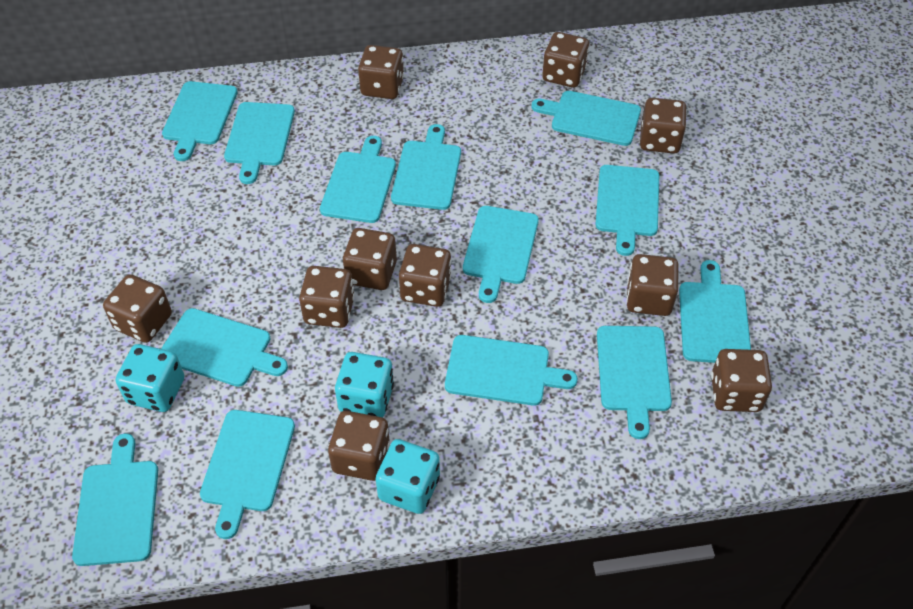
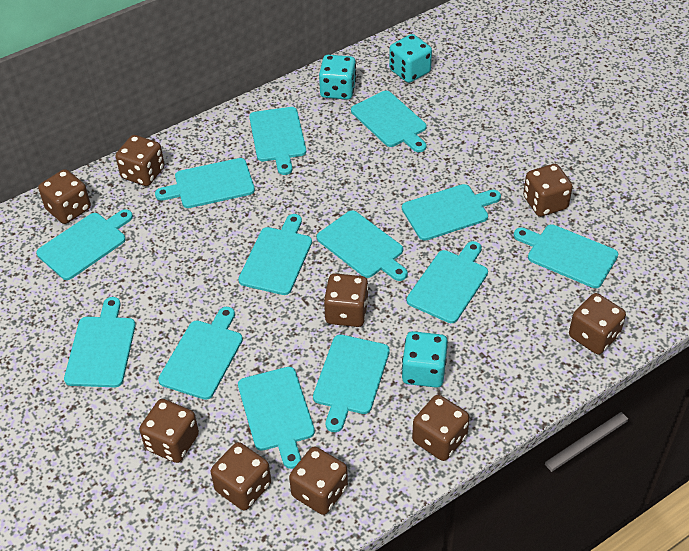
brown dice: 10 -> 9

